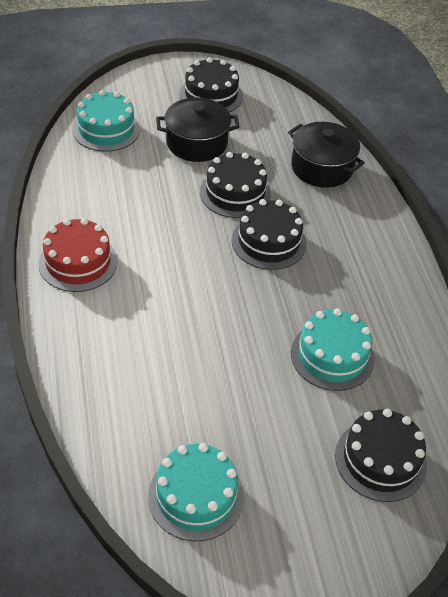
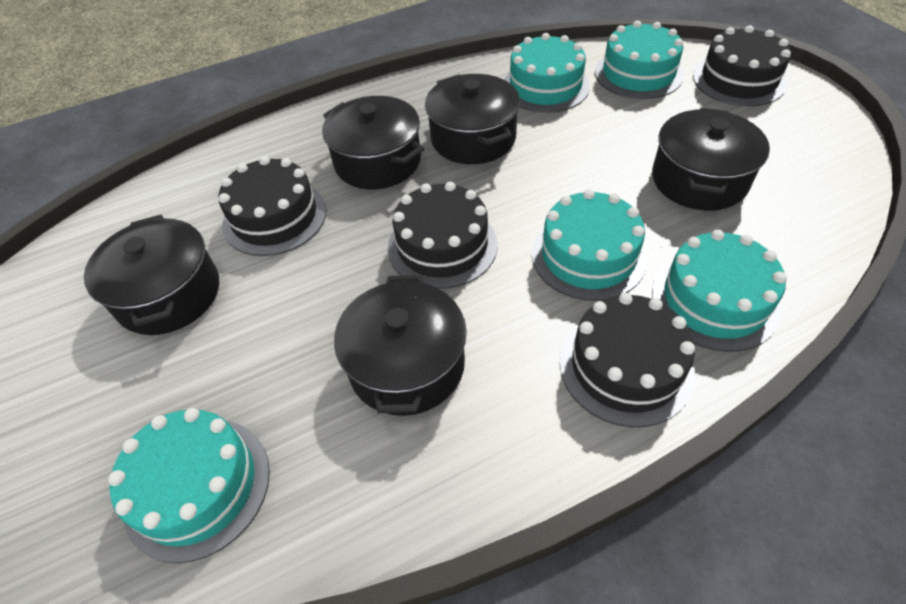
black pot: 2 -> 5
red cake: 1 -> 0
turquoise cake: 3 -> 5

